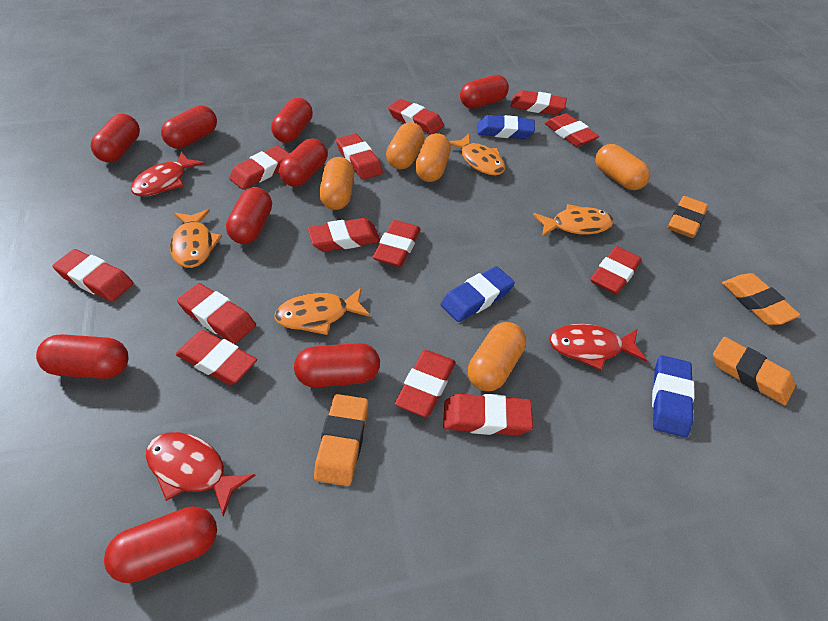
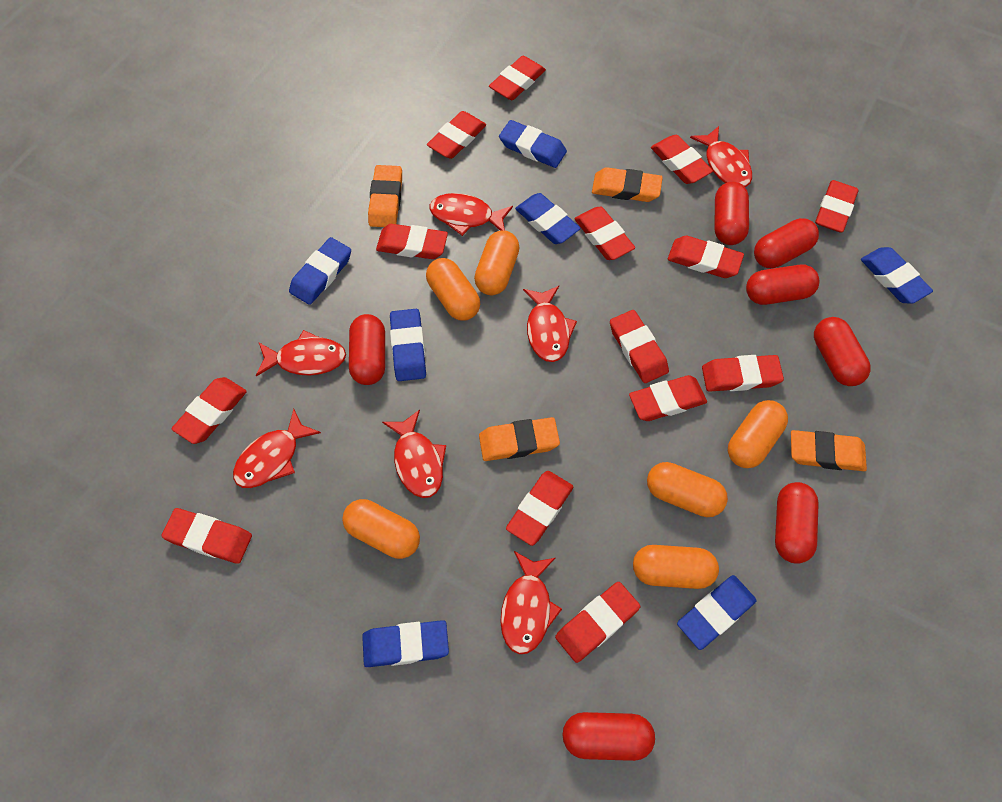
blue eraser: 3 -> 7
orange capsule: 5 -> 6
orange fish: 4 -> 0
red capsule: 9 -> 7
red eraser: 13 -> 14
red fish: 3 -> 7

